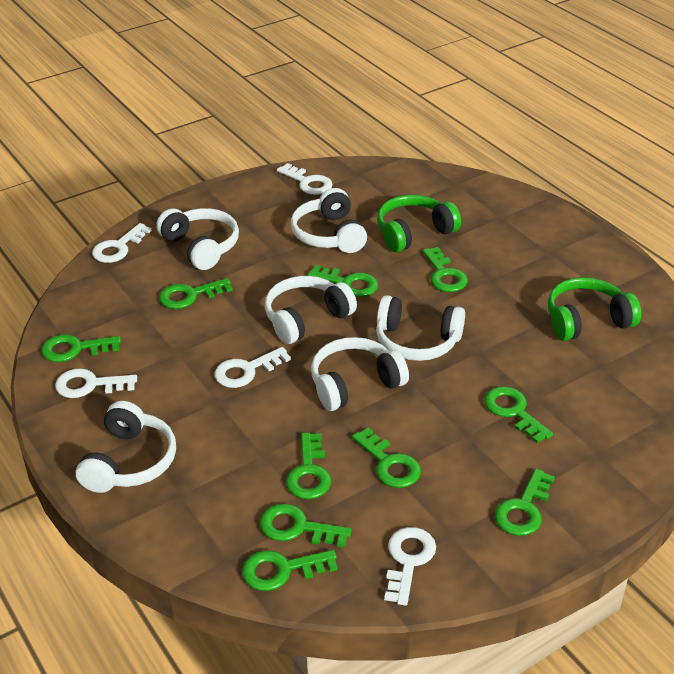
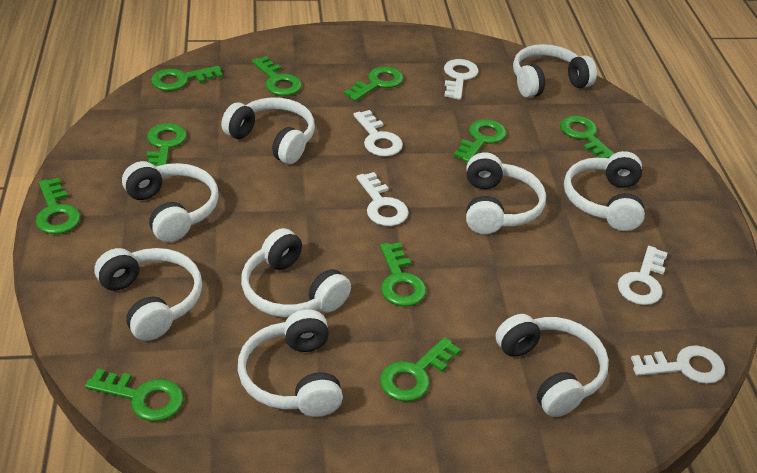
green headphones: 2 -> 0
white headphones: 6 -> 9

